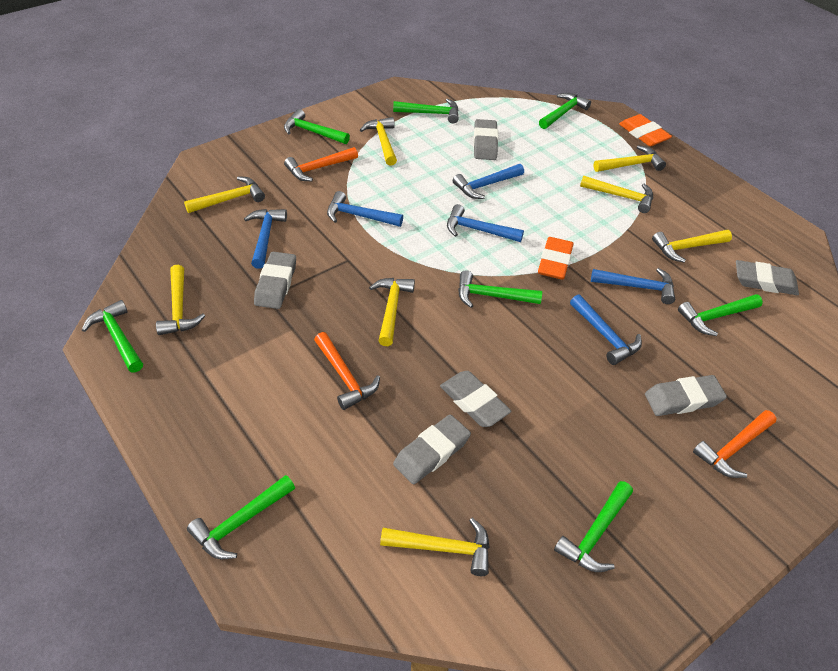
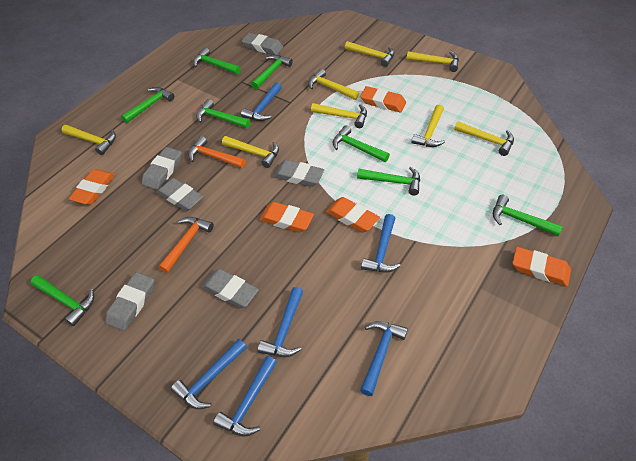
orange eraser: 2 -> 5
orange hammer: 3 -> 2

